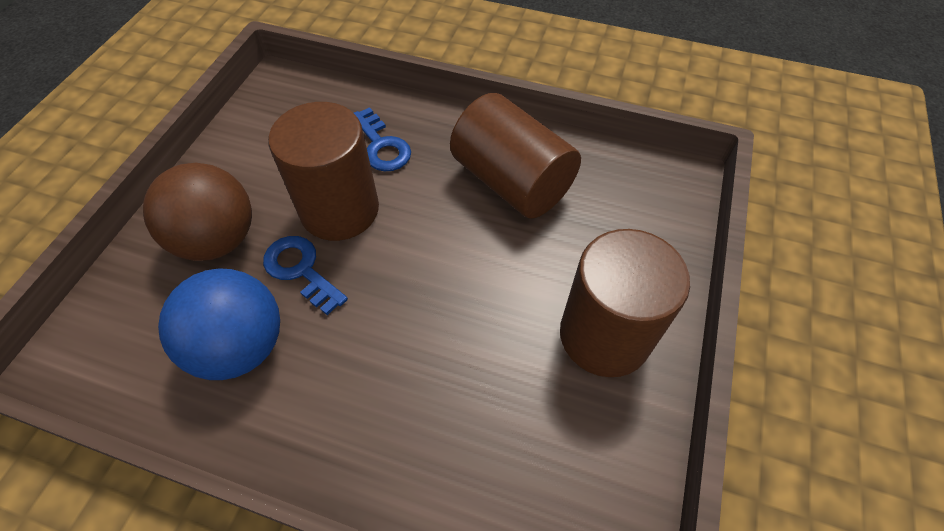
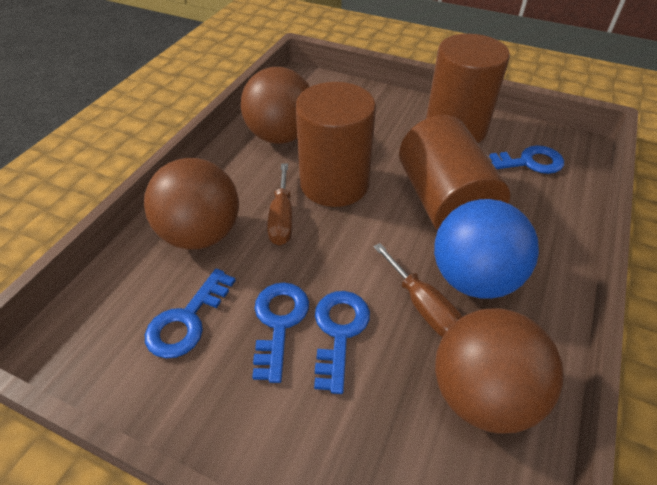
blue key: 2 -> 4
brown ball: 1 -> 3
brown screwdriver: 0 -> 2

